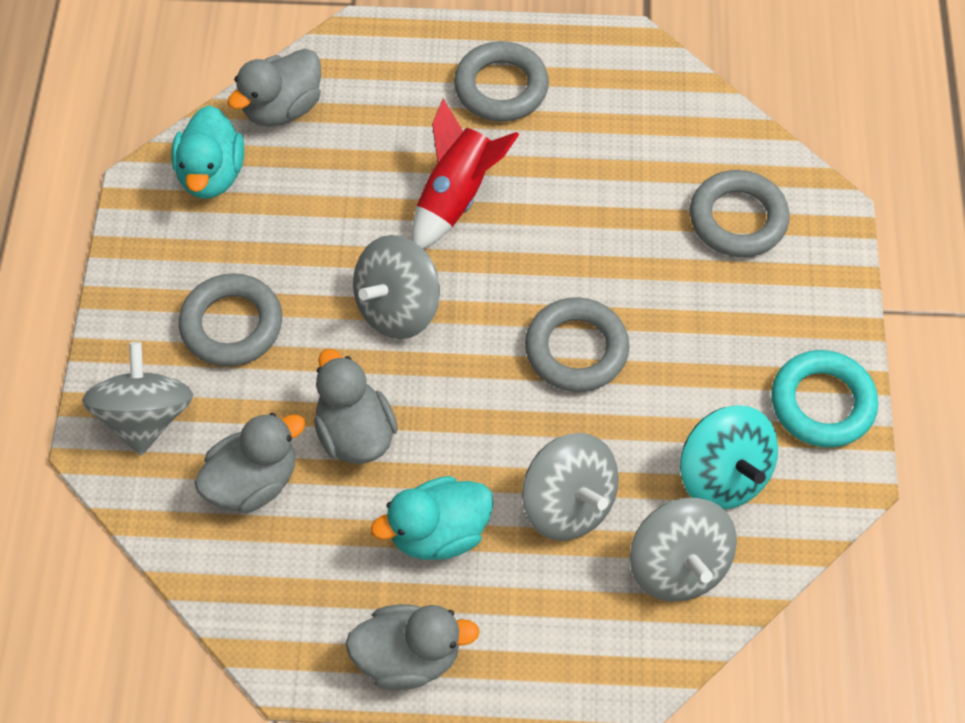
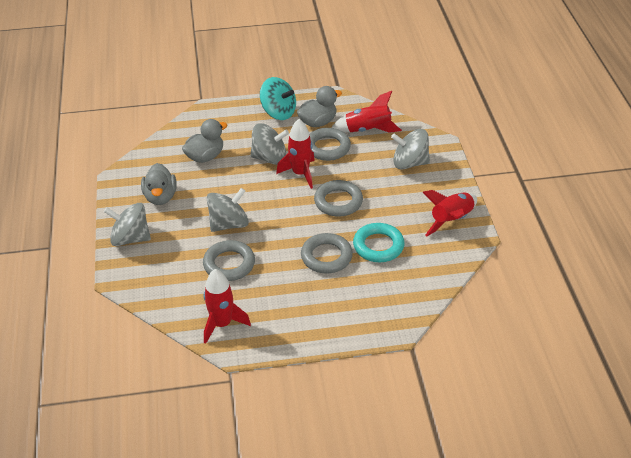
grey duck: 4 -> 3
red rocket: 1 -> 4
turquoise duck: 2 -> 0

